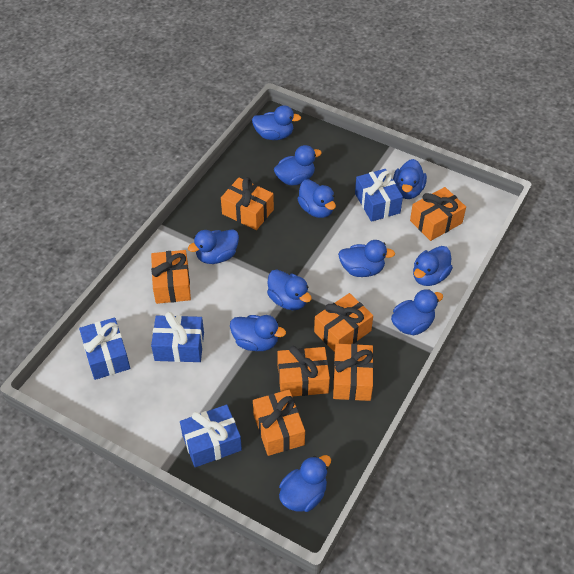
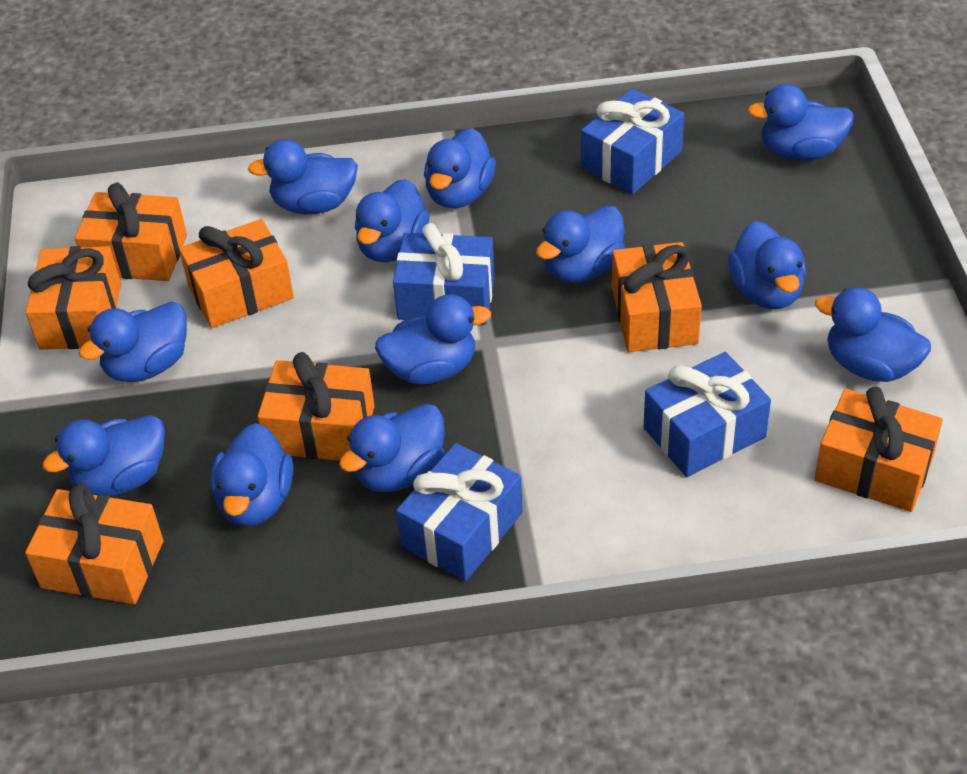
blue duck: 11 -> 12

